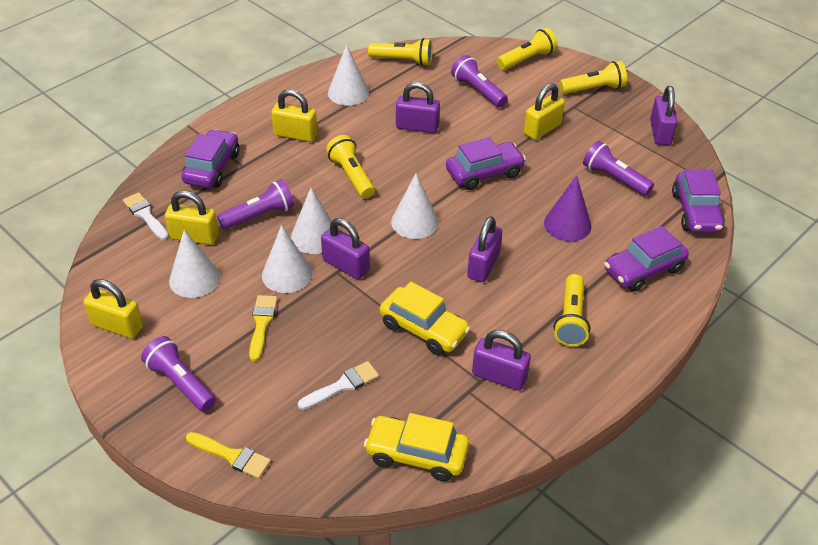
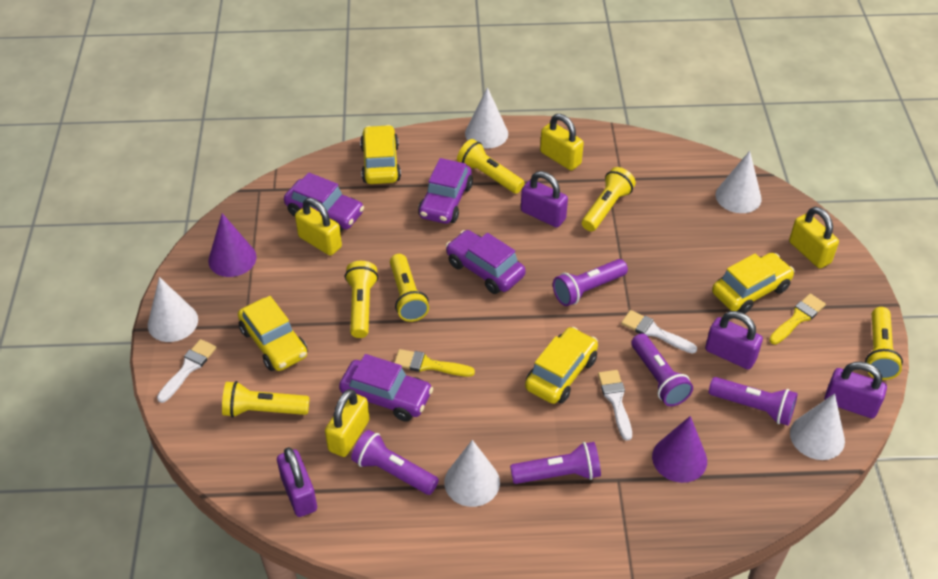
purple cone: 1 -> 2
purple flashlight: 4 -> 5
purple padlock: 5 -> 4
white brush: 2 -> 3
yellow car: 2 -> 4
yellow flashlight: 5 -> 6

